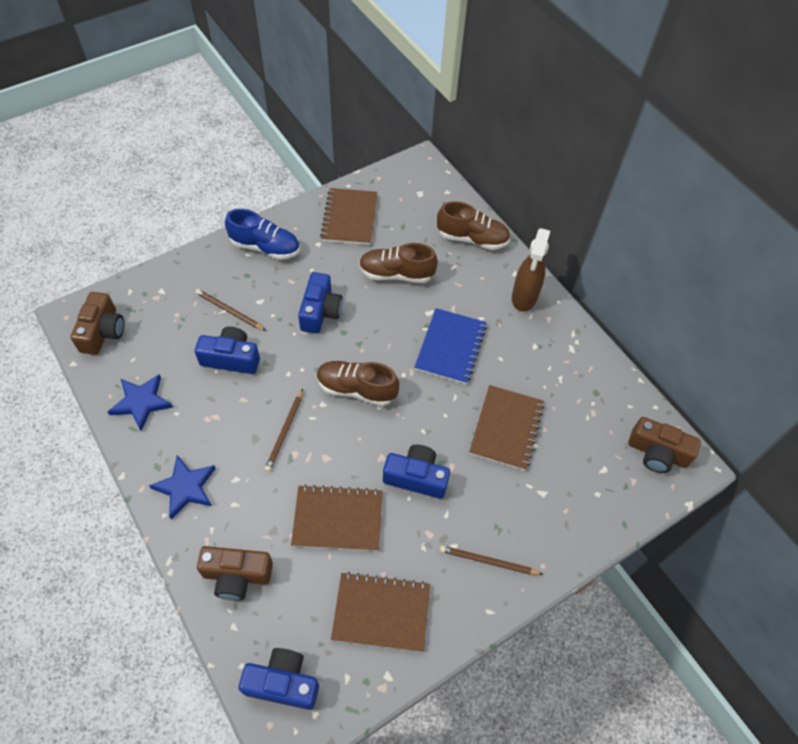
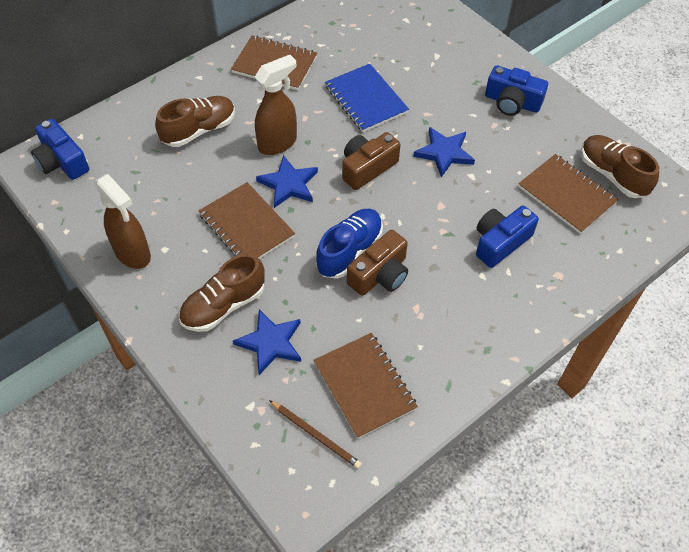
blue camera: 4 -> 3
blue star: 2 -> 3
brown camera: 3 -> 2
brown pencil: 3 -> 1
brown spray bottle: 1 -> 2

